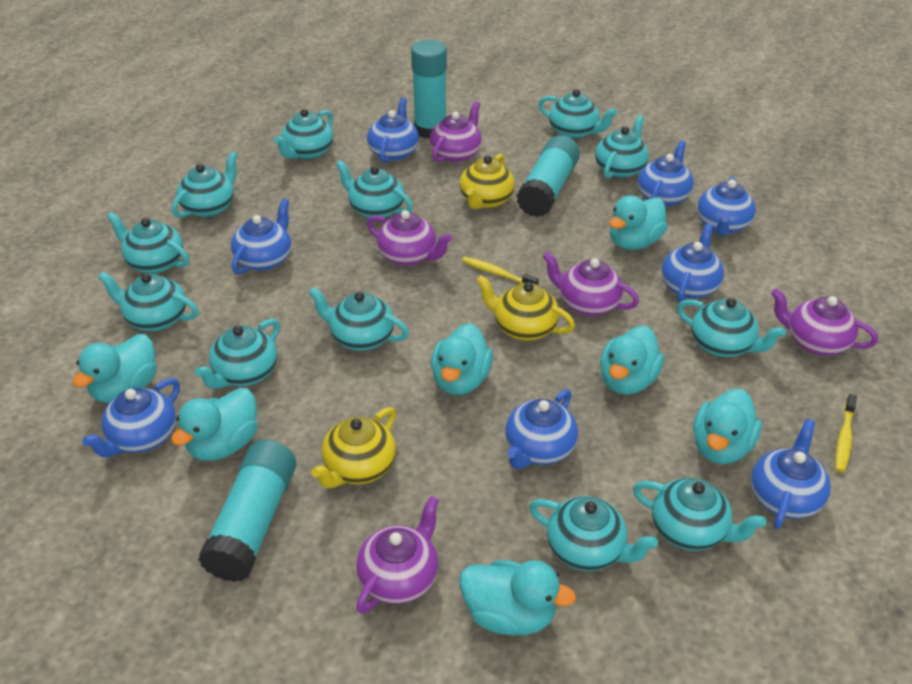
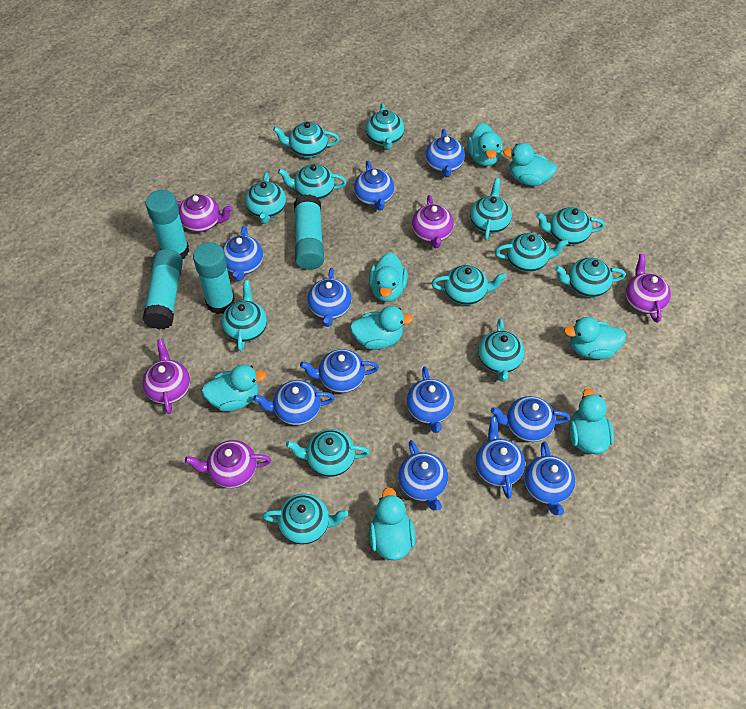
blue teapot: 8 -> 11
turquoise duck: 7 -> 8
turquoise glue stick: 3 -> 4
turquoise teapot: 12 -> 13
yellow teapot: 3 -> 0
yellow toothbrush: 2 -> 0

